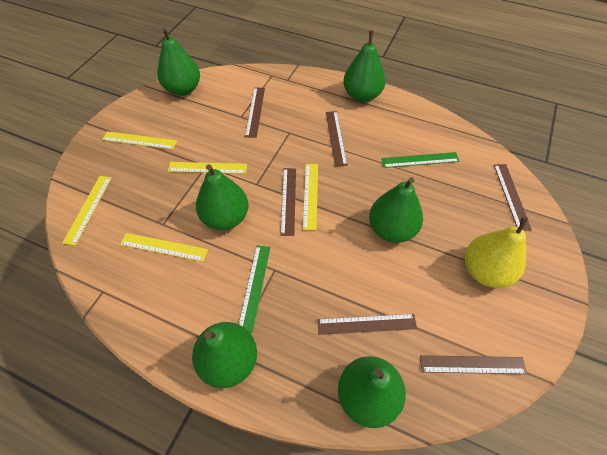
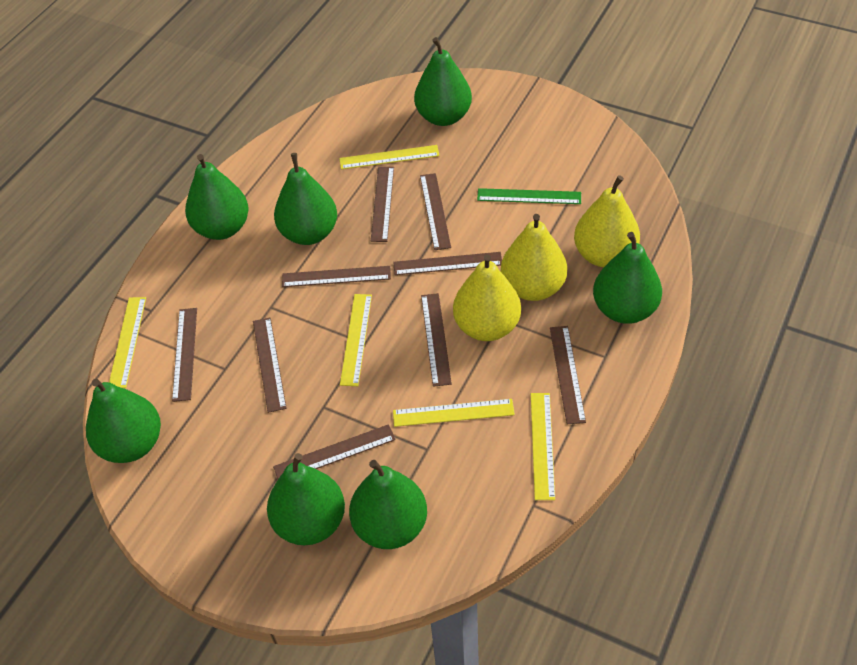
brown ruler: 6 -> 9
green pear: 6 -> 7
green ruler: 2 -> 1
yellow pear: 1 -> 3

